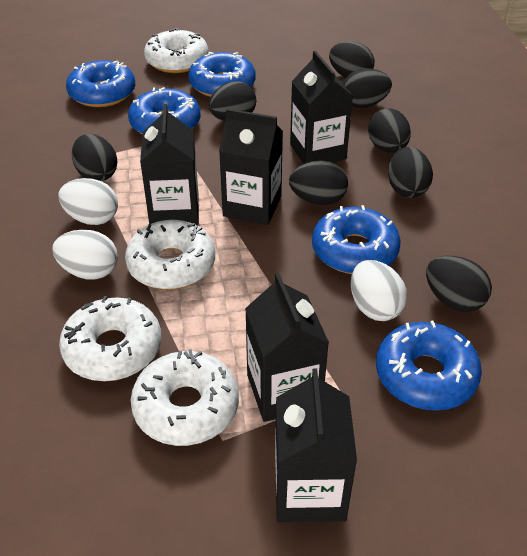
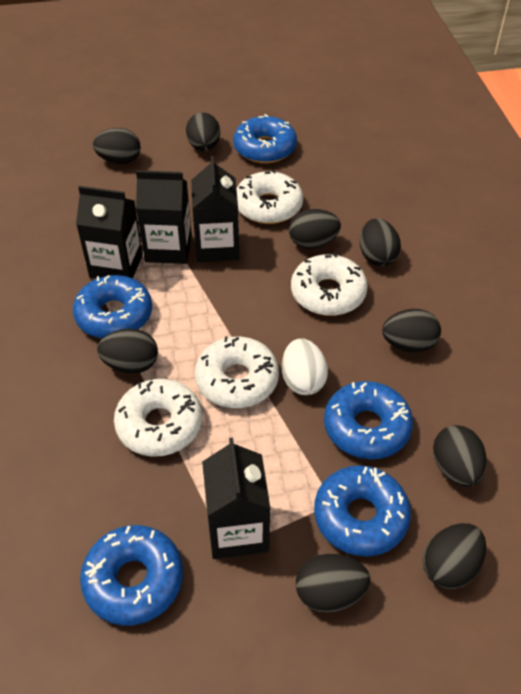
black carton: 5 -> 4
black egg: 8 -> 9
white egg: 3 -> 1

